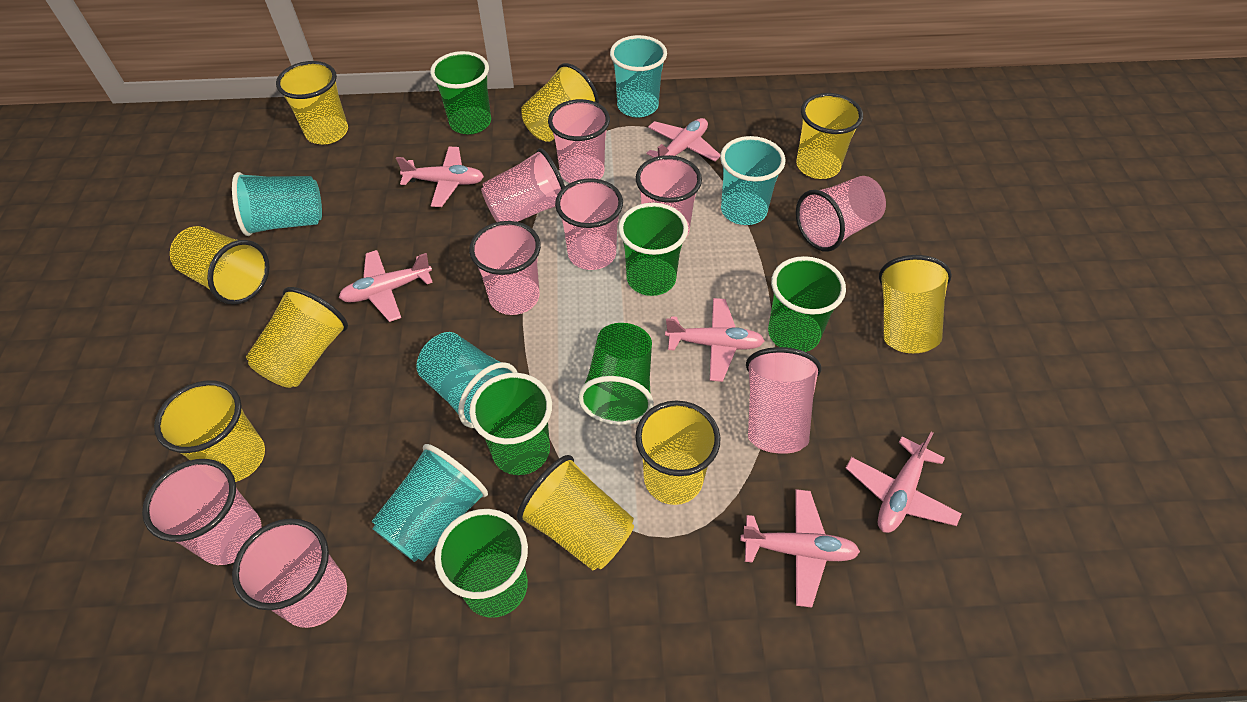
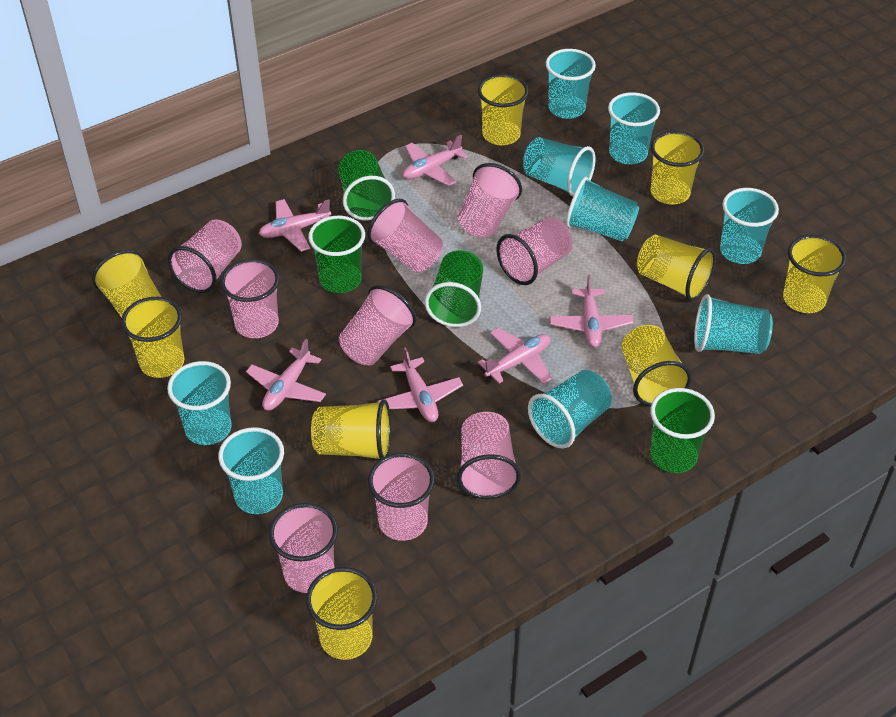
green cup: 6 -> 4
turquoise cup: 5 -> 9

